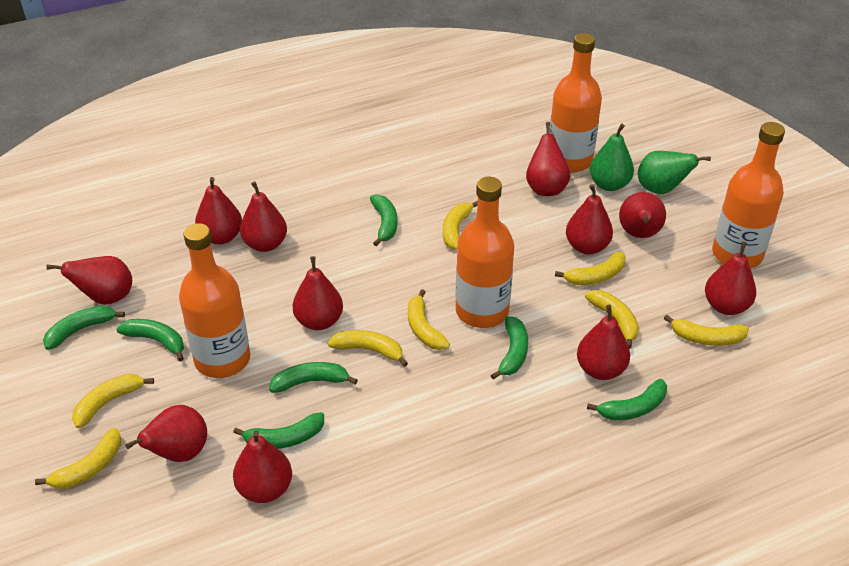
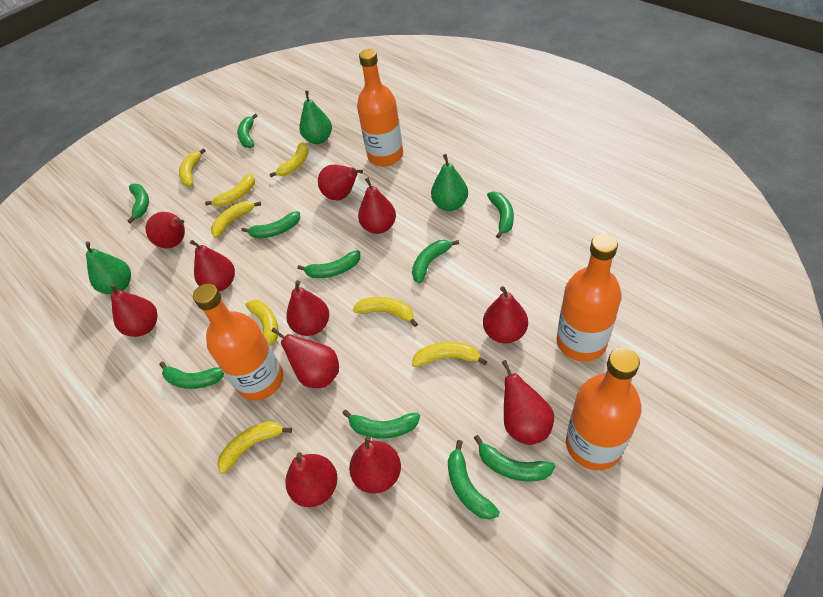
green banana: 7 -> 10
green pear: 2 -> 3

